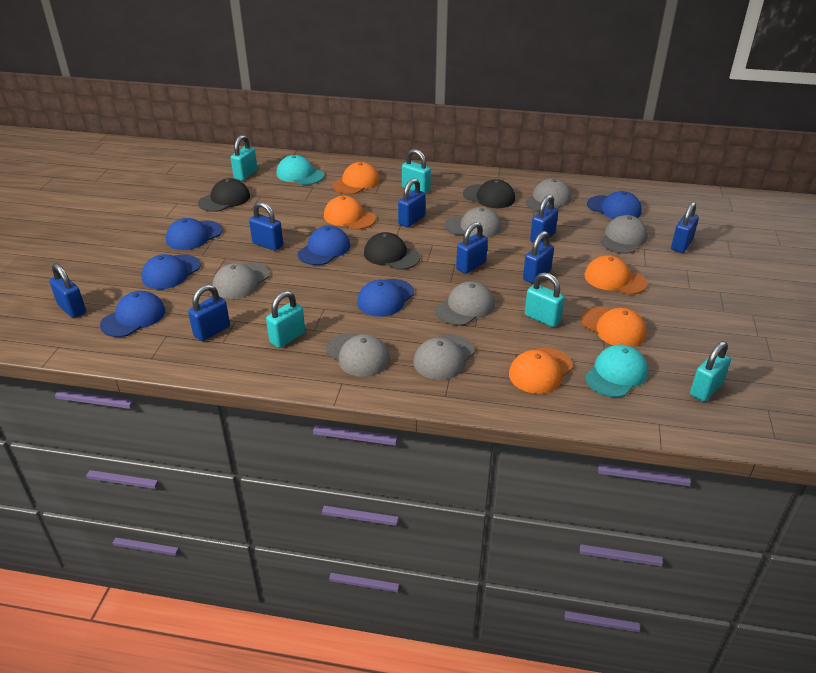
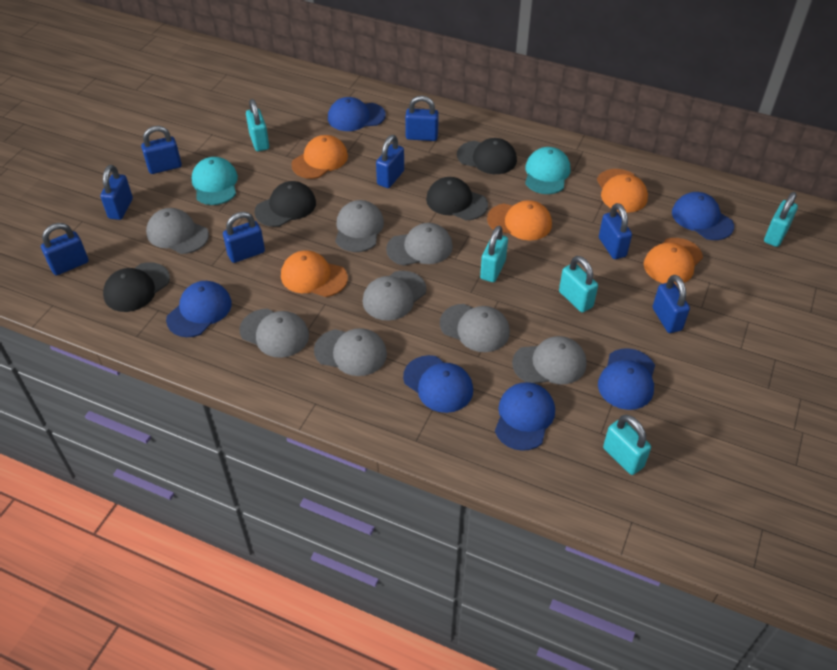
black cap: 3 -> 4
grey cap: 7 -> 8

